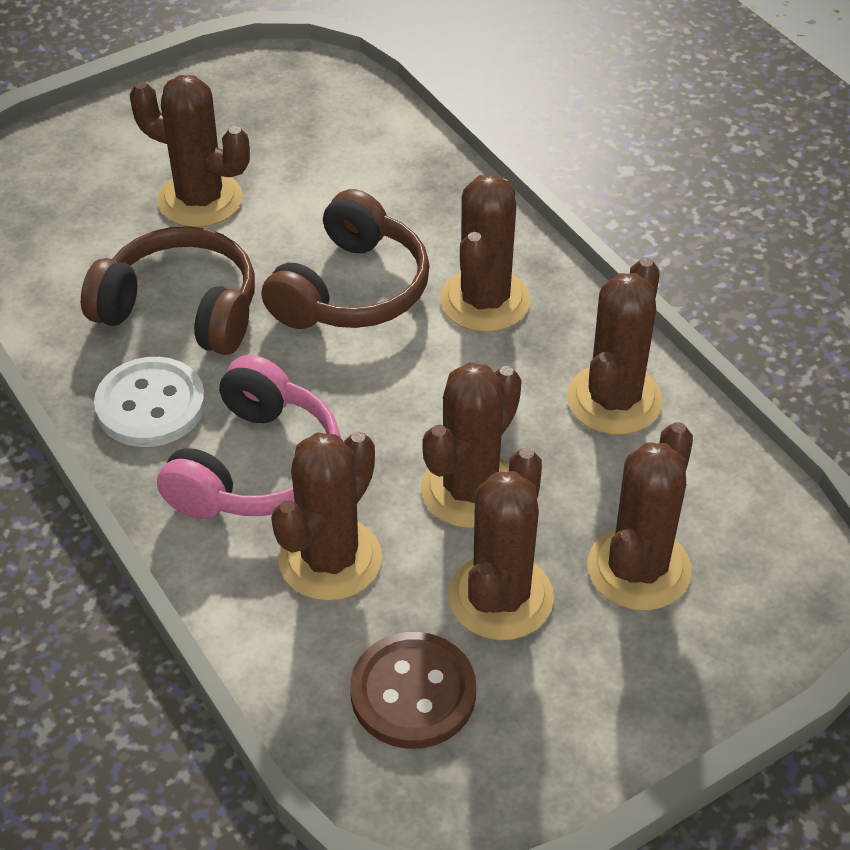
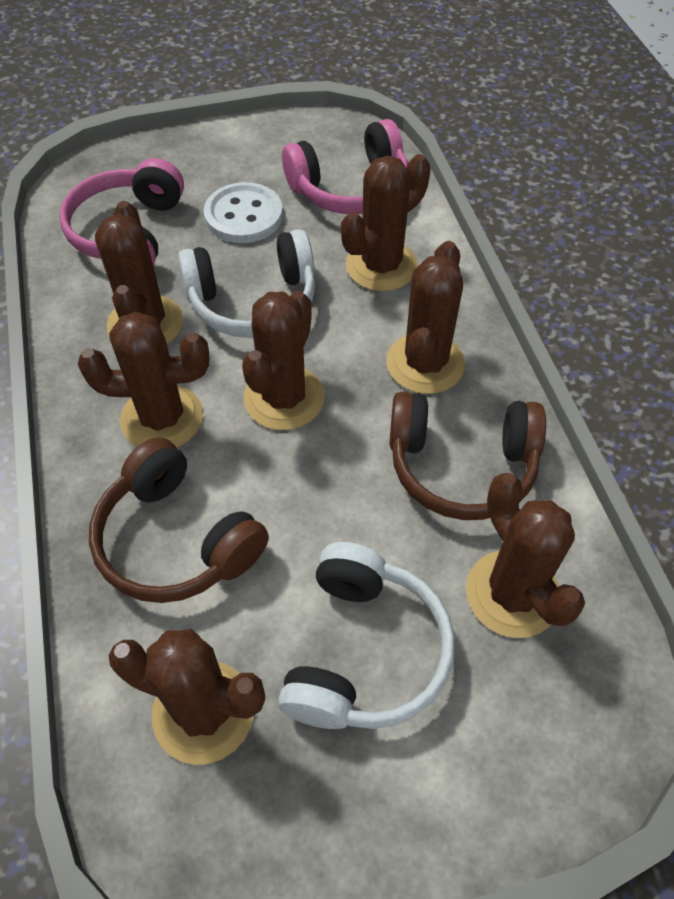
brown button: 1 -> 0
pink headphones: 1 -> 2
white headphones: 0 -> 2

